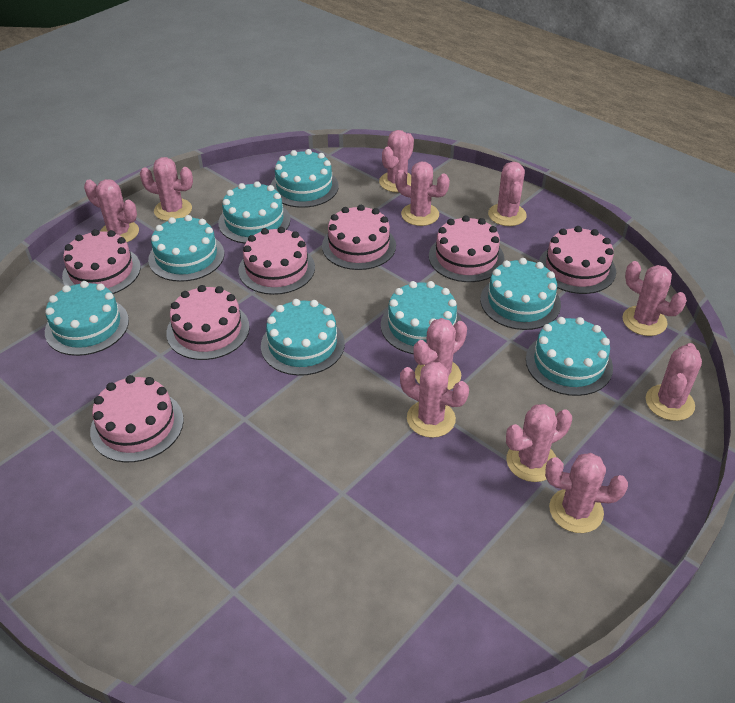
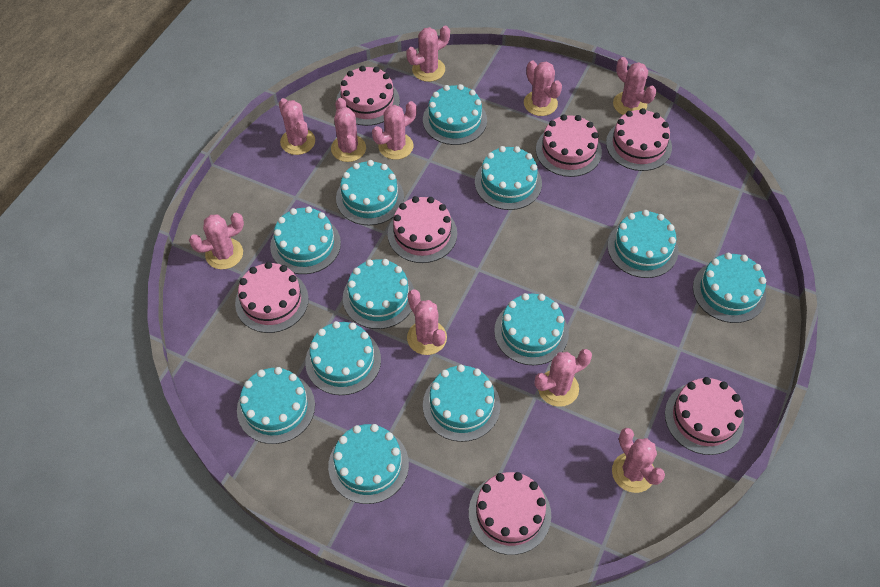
pink cactus: 11 -> 10
turquoise cake: 8 -> 12

